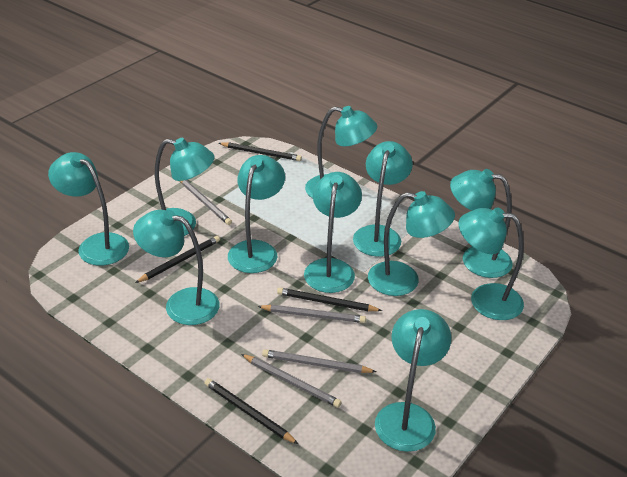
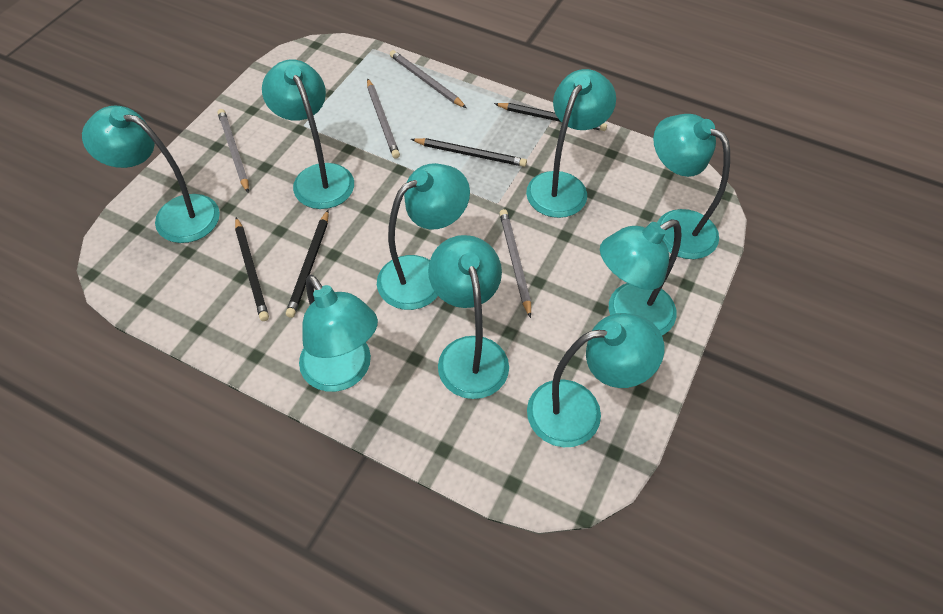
turquoise lamp: 11 -> 9

